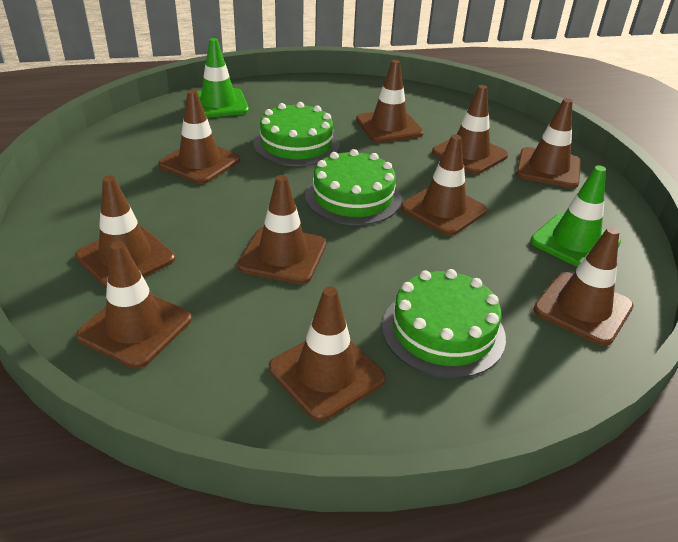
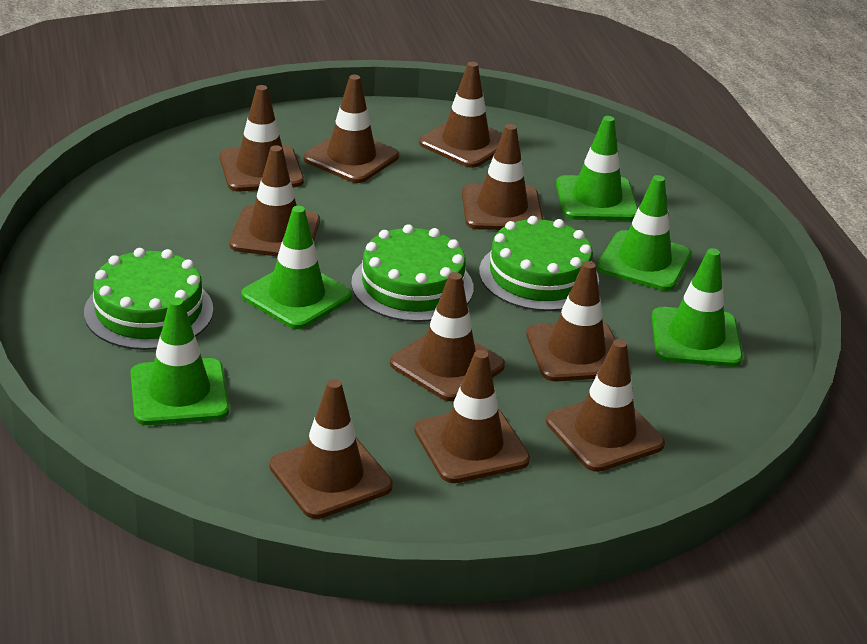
green traffic cone: 2 -> 5

